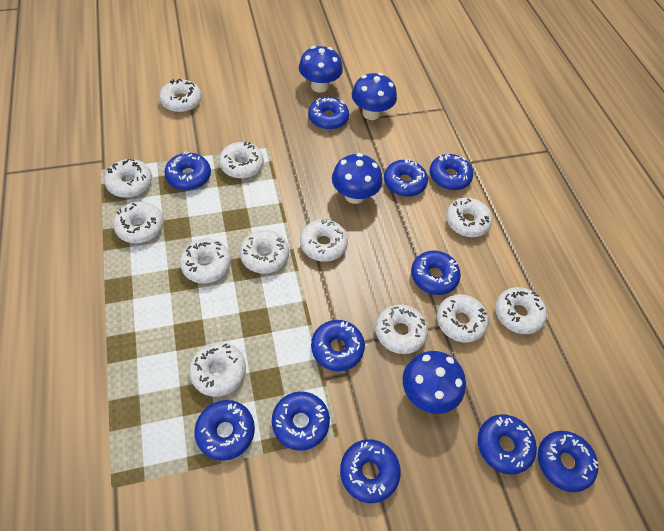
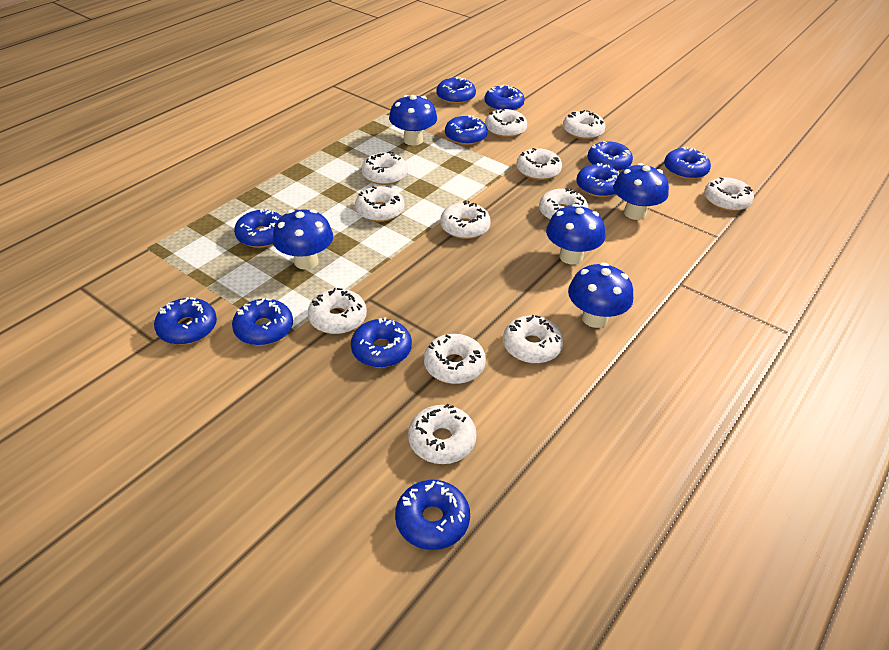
blue mushroom: 4 -> 5

